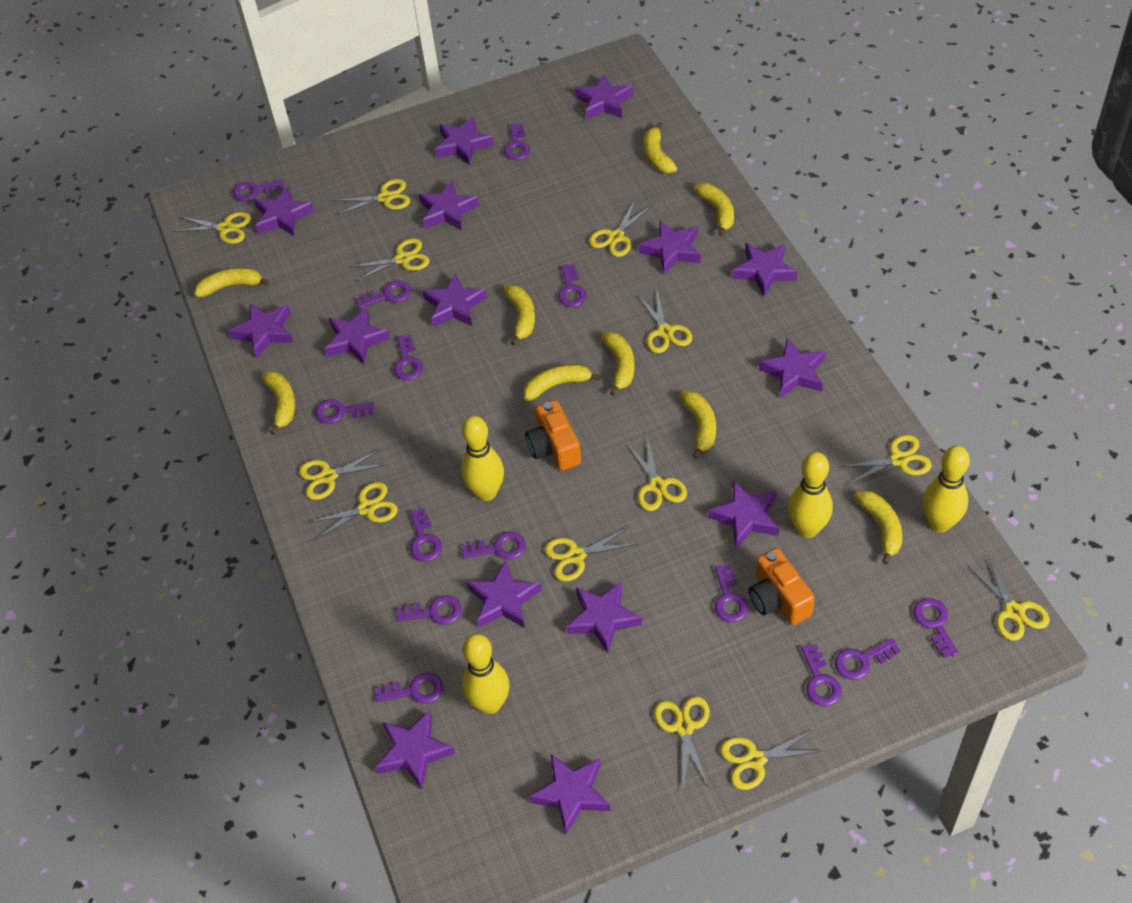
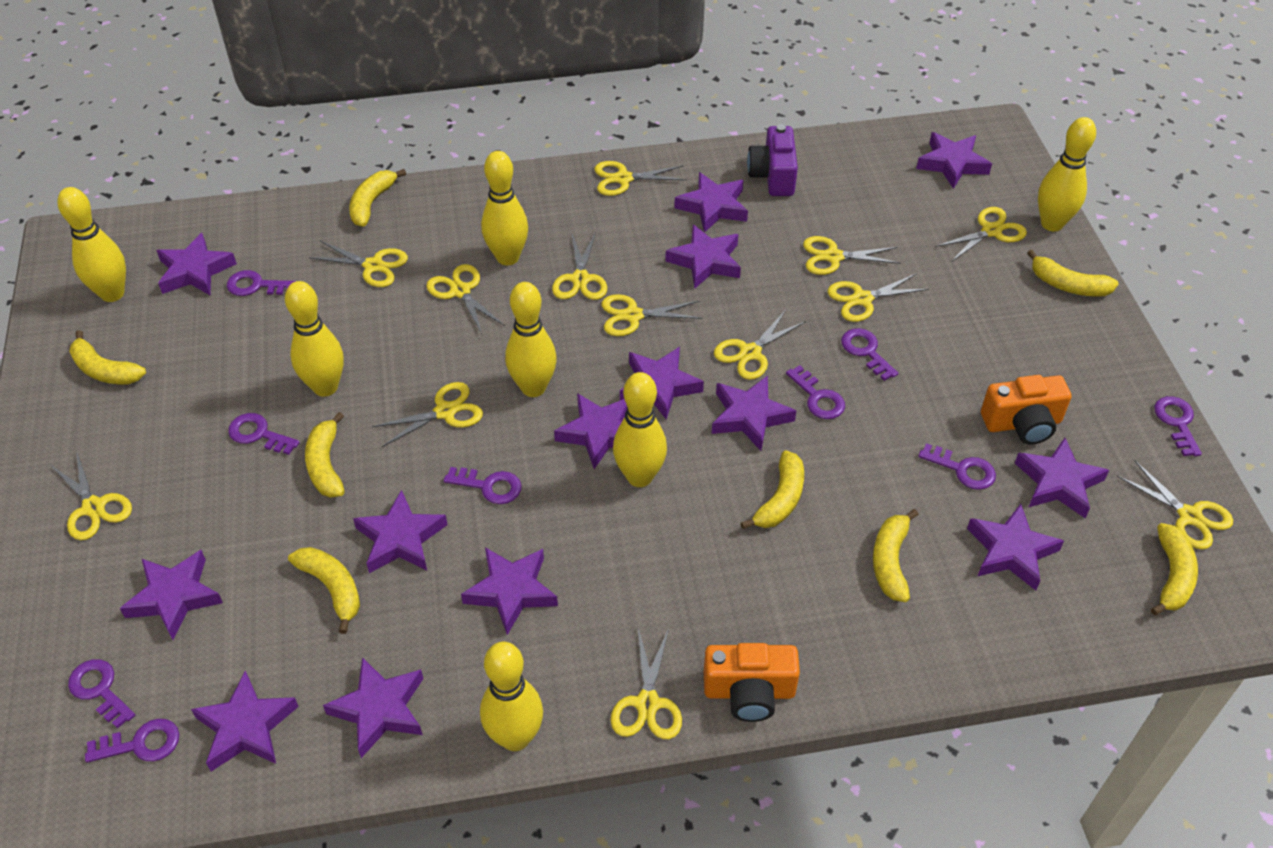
purple camera: 0 -> 1
purple key: 14 -> 9
purple star: 15 -> 14
yellow banana: 9 -> 8
yellow bowling pin: 4 -> 7

